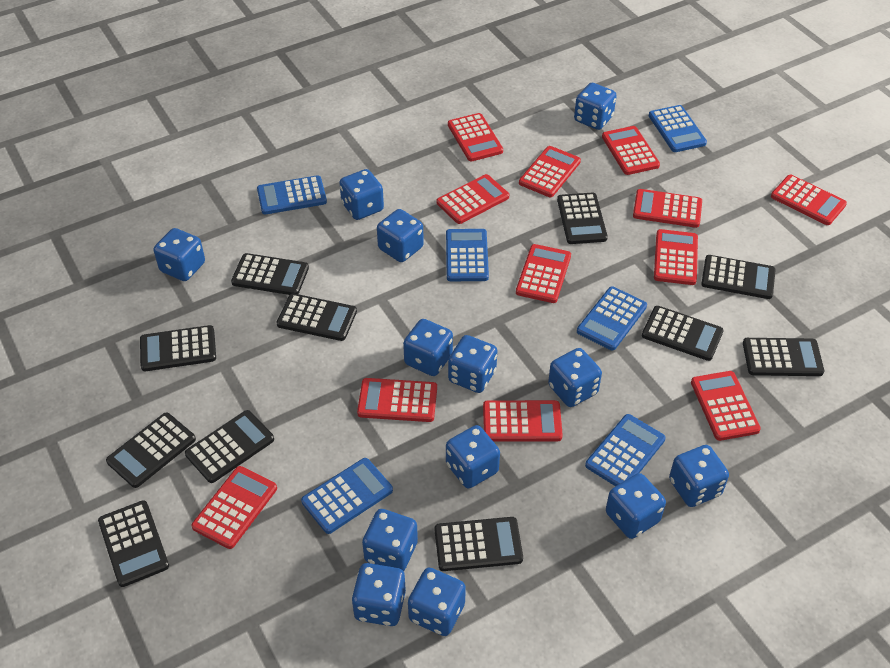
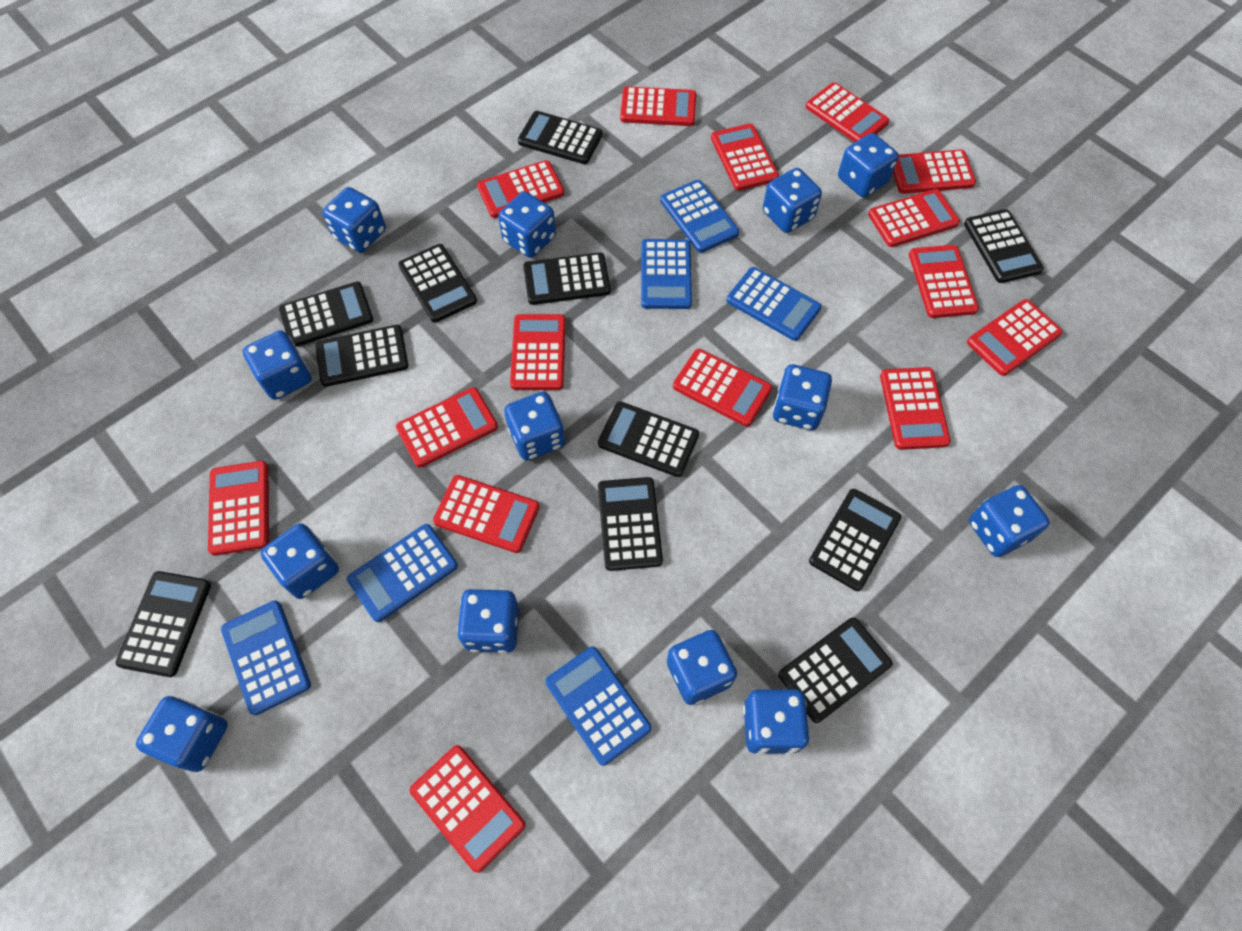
red calculator: 12 -> 15

